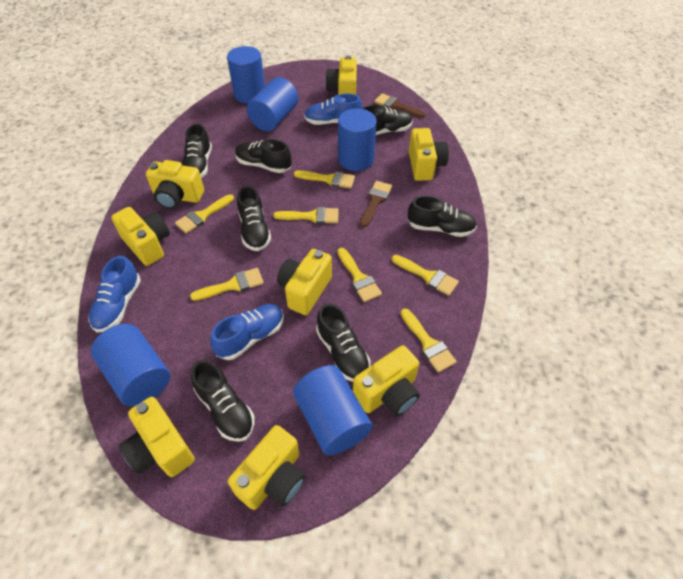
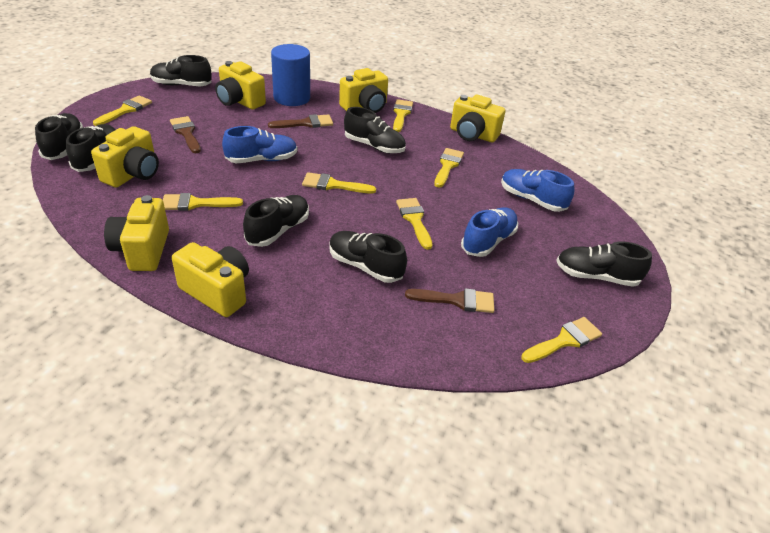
blue cylinder: 5 -> 1
brown brush: 2 -> 3
yellow camera: 8 -> 6

